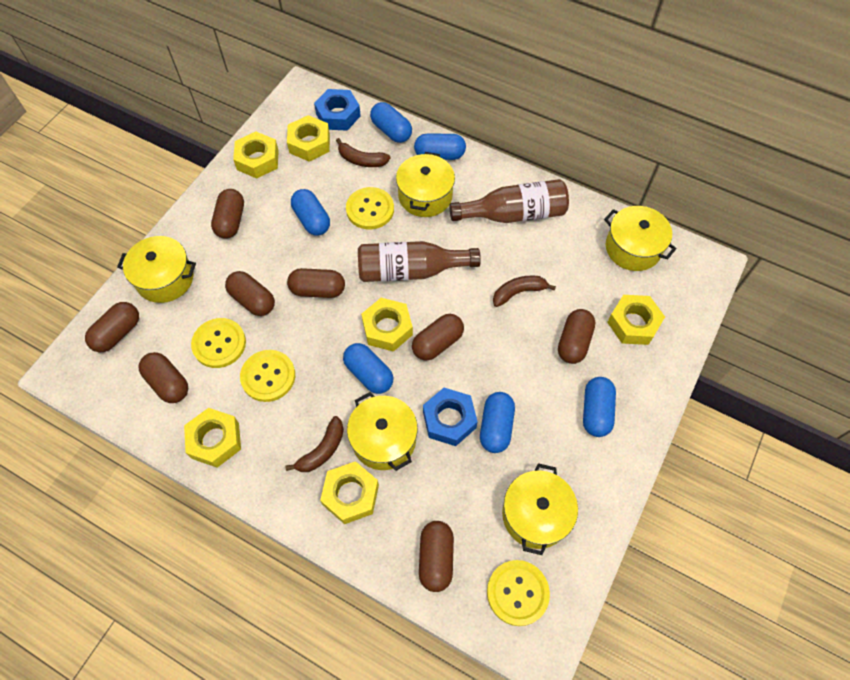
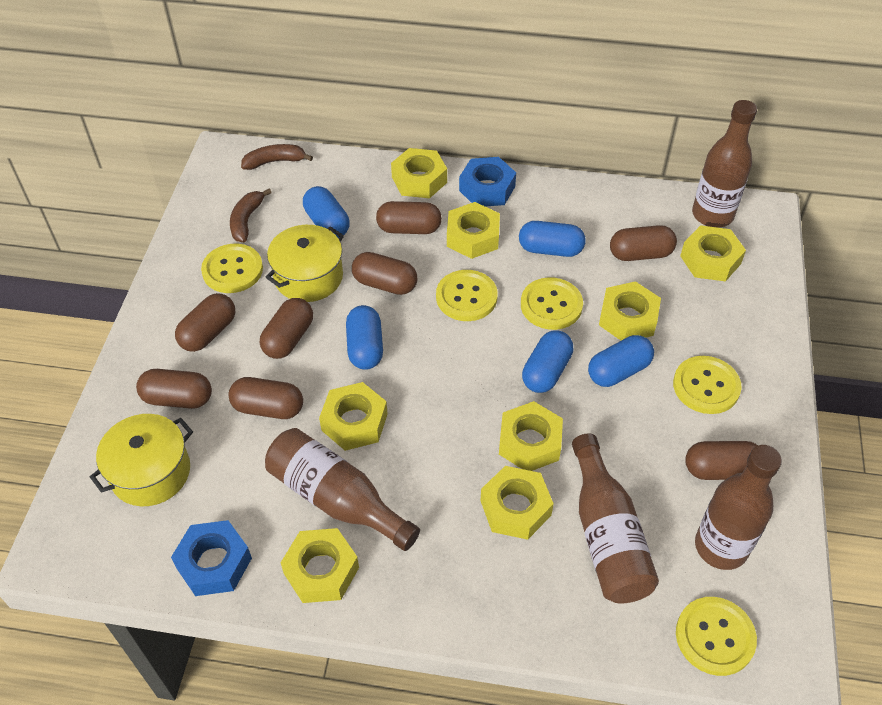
blue capsule: 6 -> 5
brown banana: 3 -> 2
brown bottle: 2 -> 4
yellow button: 4 -> 5
yellow nut: 6 -> 8
yellow pot: 5 -> 2

